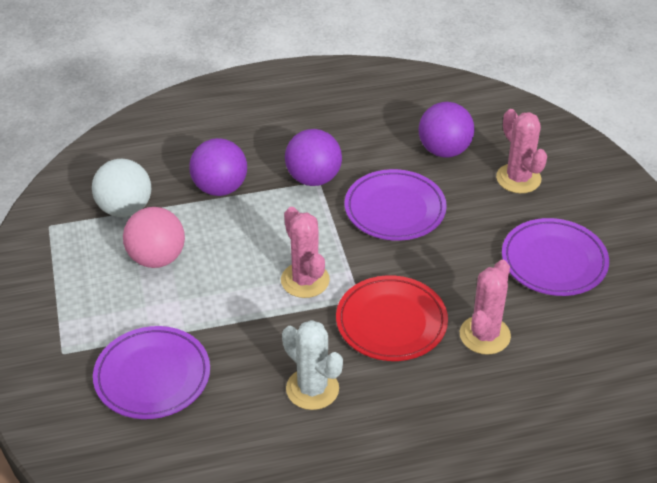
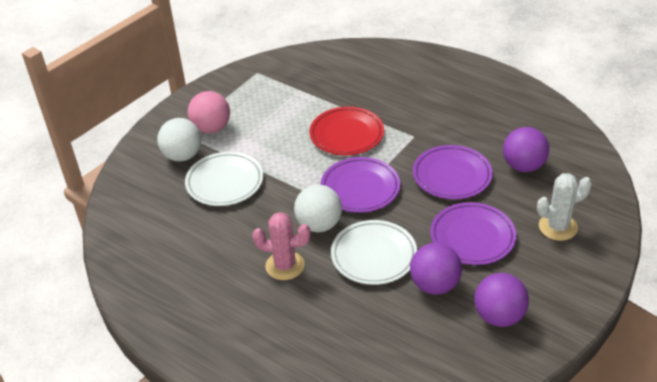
pink cactus: 3 -> 1
white ball: 1 -> 2
white plate: 0 -> 2

